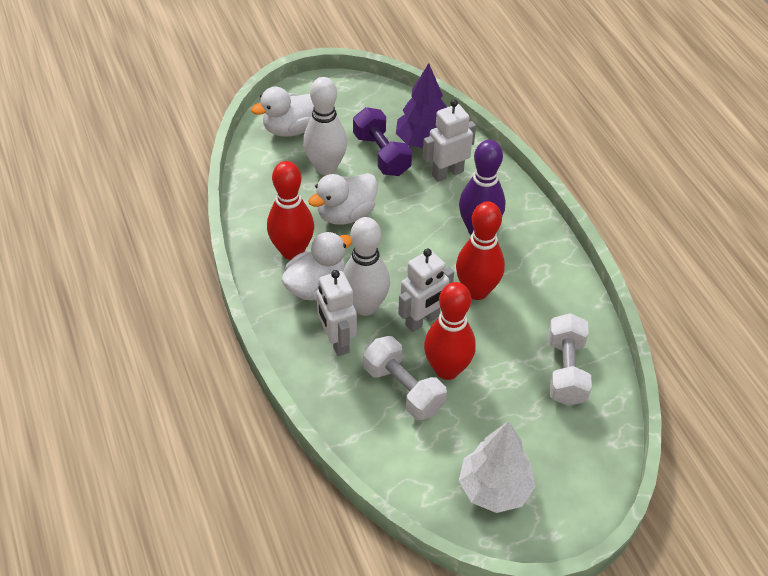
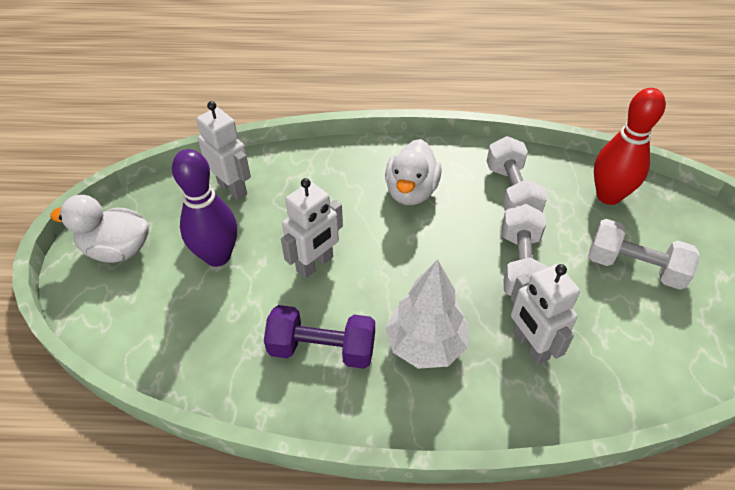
purple tree: 1 -> 0
red bowling pin: 3 -> 1
white bowling pin: 2 -> 0
white duck: 3 -> 2
white dumbbell: 2 -> 3

